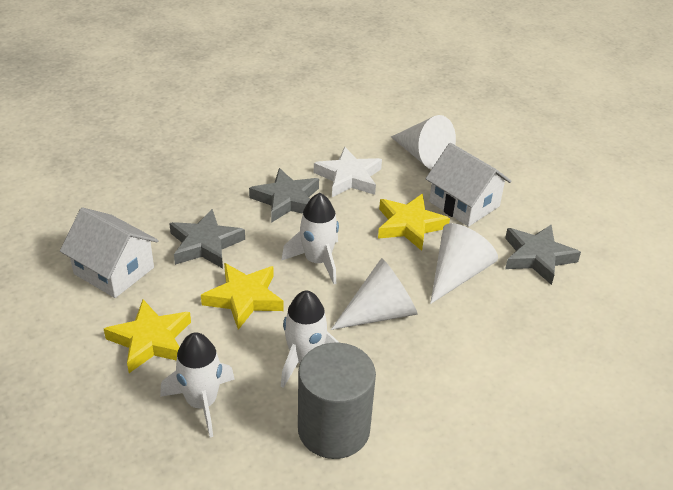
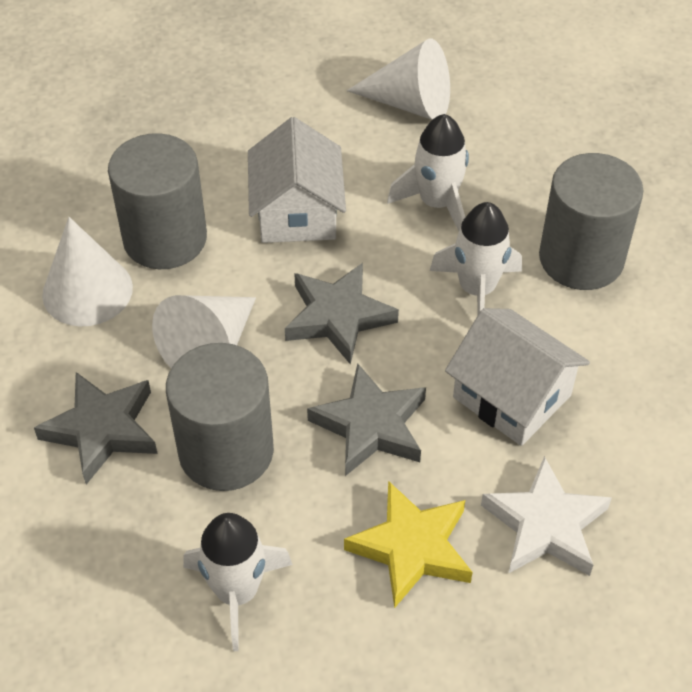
grey cylinder: 1 -> 3
yellow star: 3 -> 1

